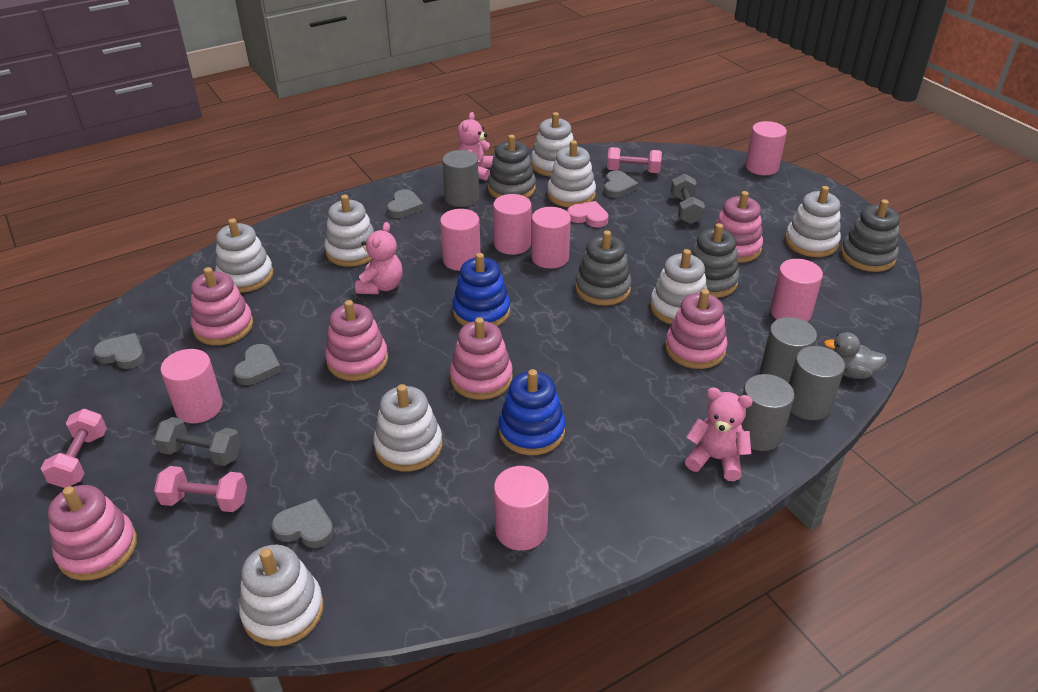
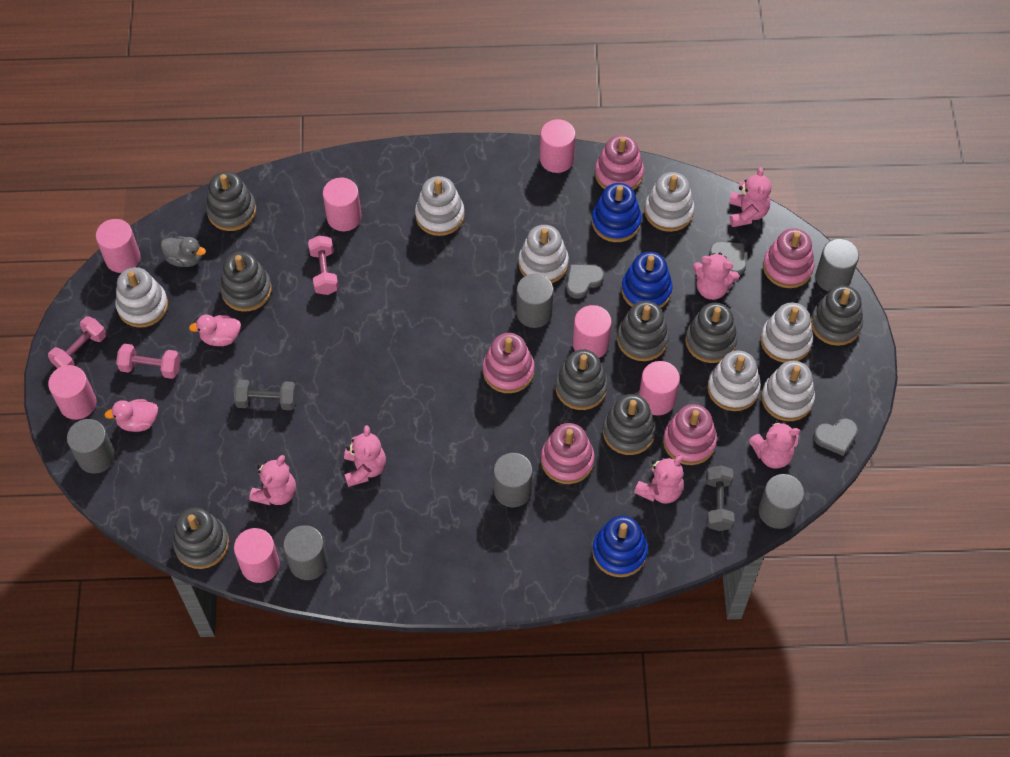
blue stacking toy: 2 -> 3
grey cylinder: 4 -> 6
grey heart: 5 -> 3
grey stacking toy: 4 -> 8
pink duck: 0 -> 2
pink heart: 1 -> 0
pink stacking toy: 6 -> 5
pink teddy bear: 3 -> 6
white stacking toy: 8 -> 7

